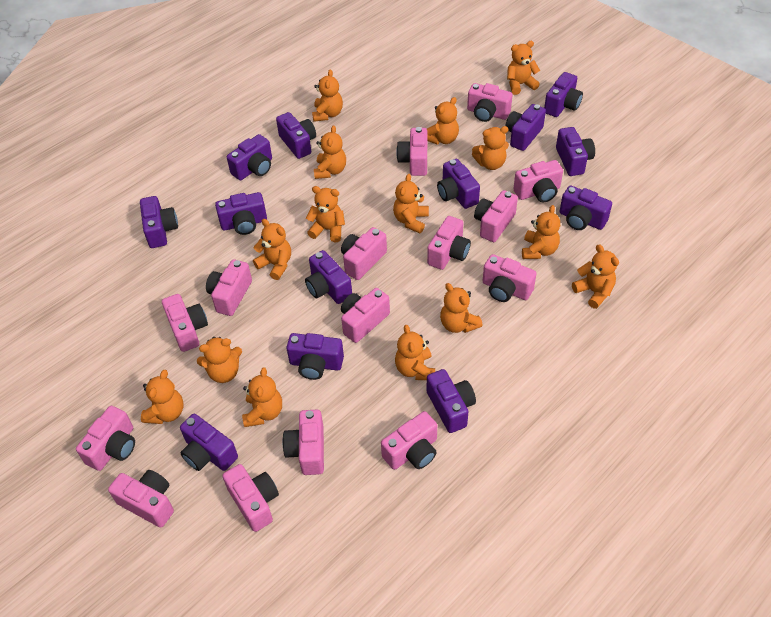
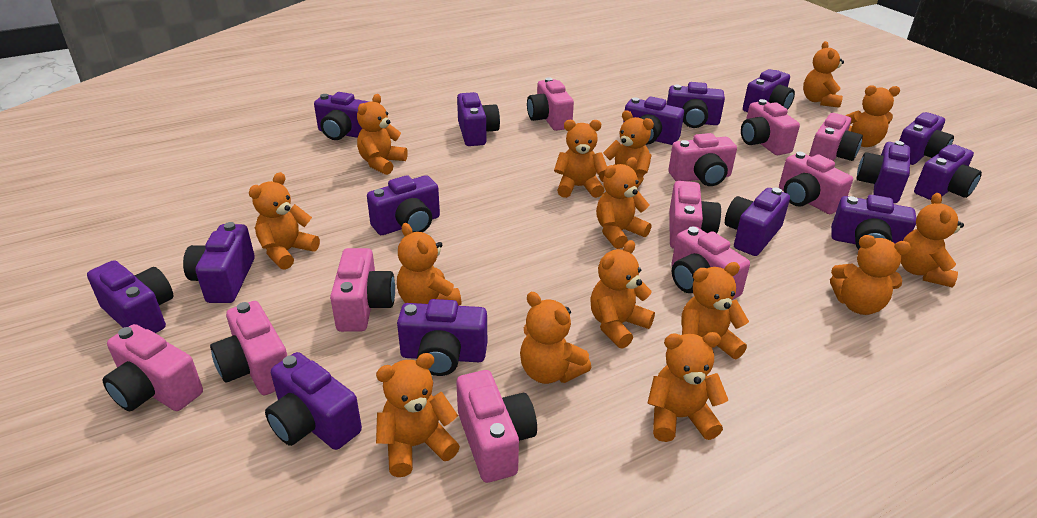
pink camera: 15 -> 11
purple camera: 13 -> 15

